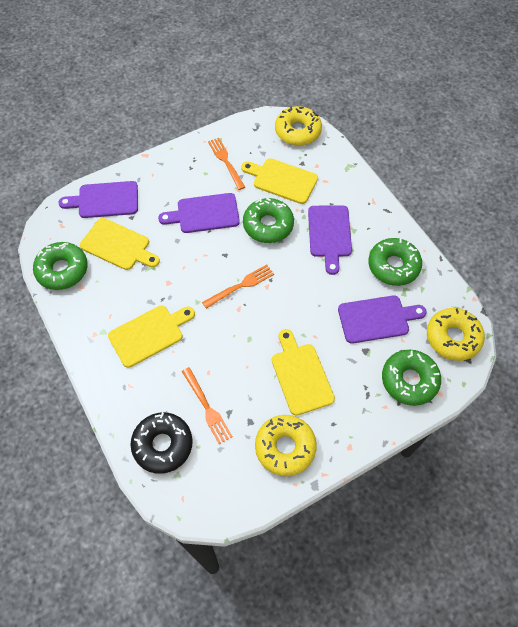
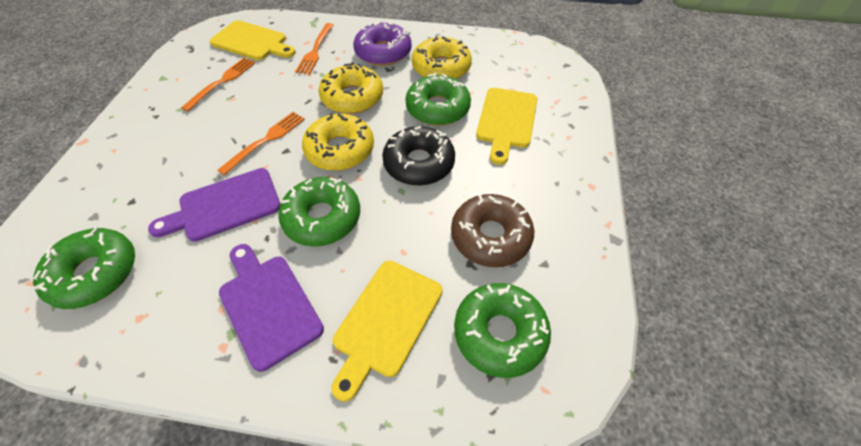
brown donut: 0 -> 1
purple cutting board: 4 -> 2
purple donut: 0 -> 1
yellow cutting board: 4 -> 3

